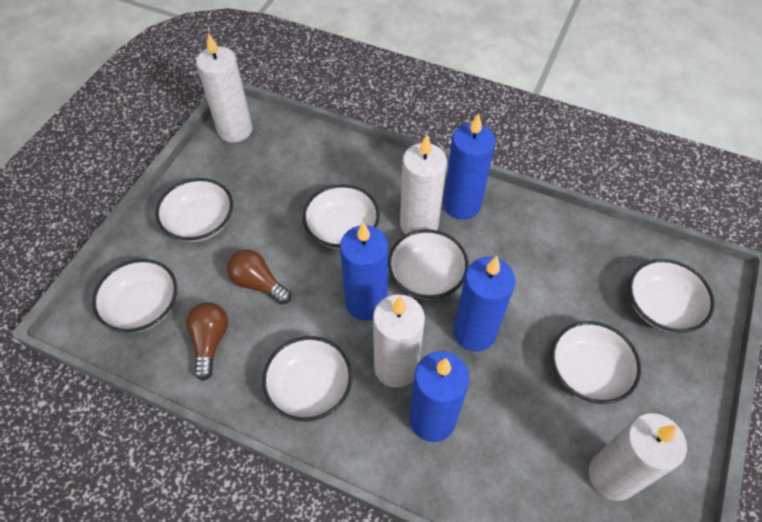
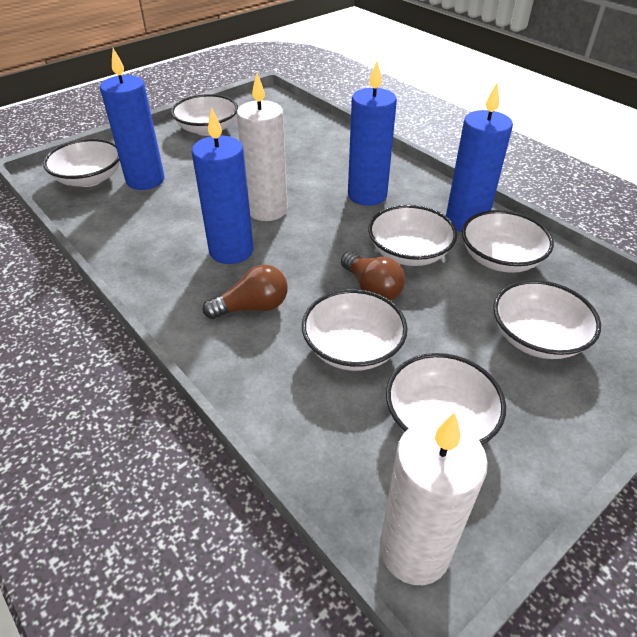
white candle: 4 -> 2

